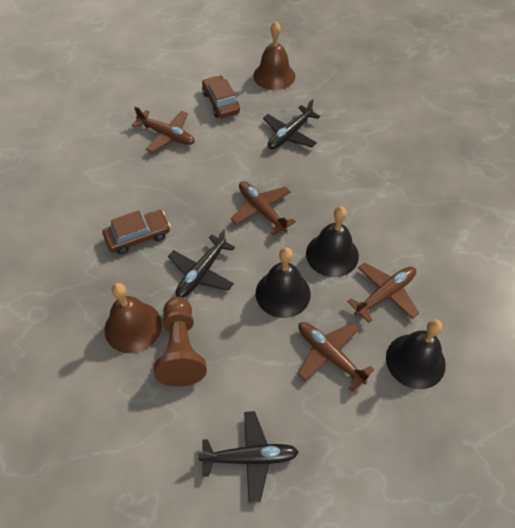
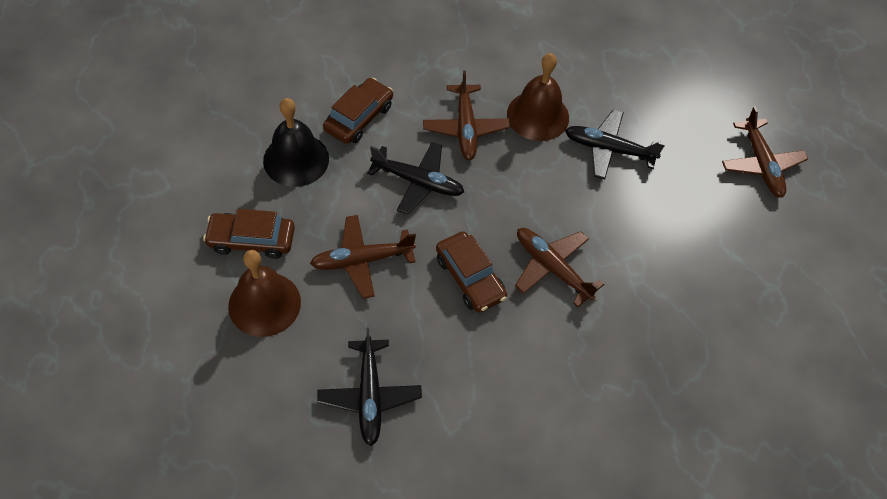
black bell: 3 -> 1
brown car: 2 -> 3
brown pawn: 1 -> 0

